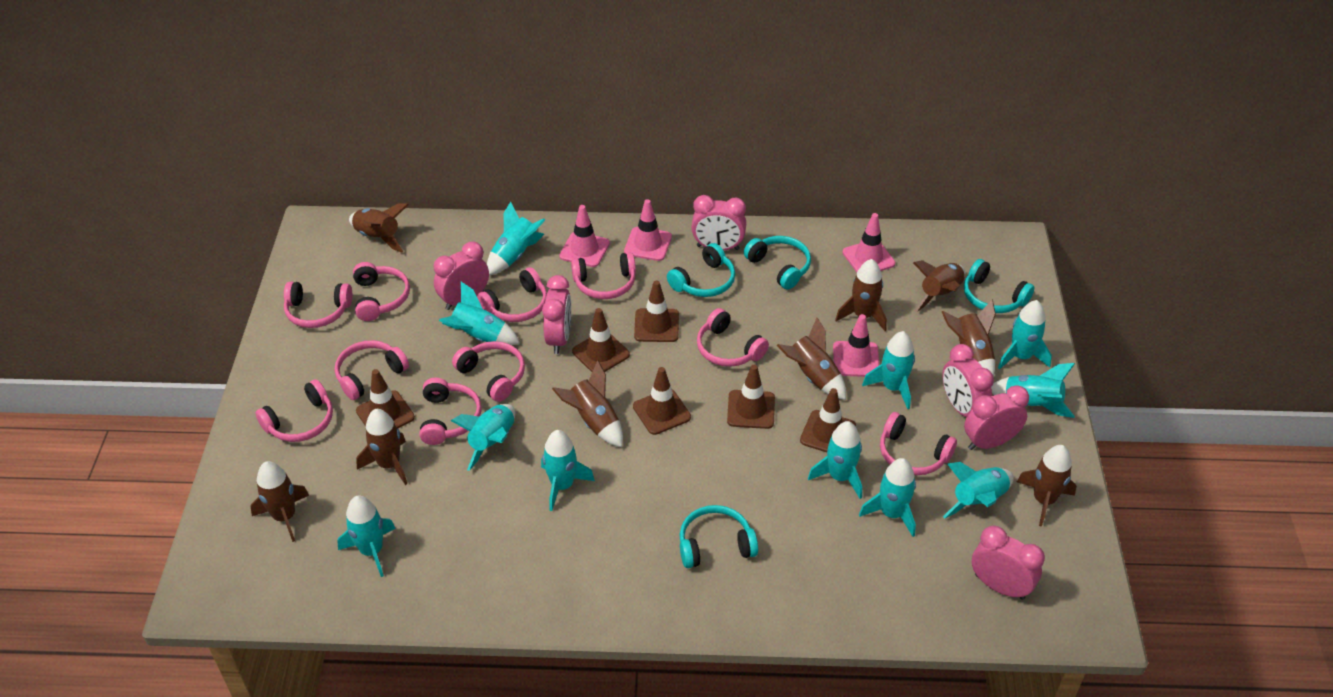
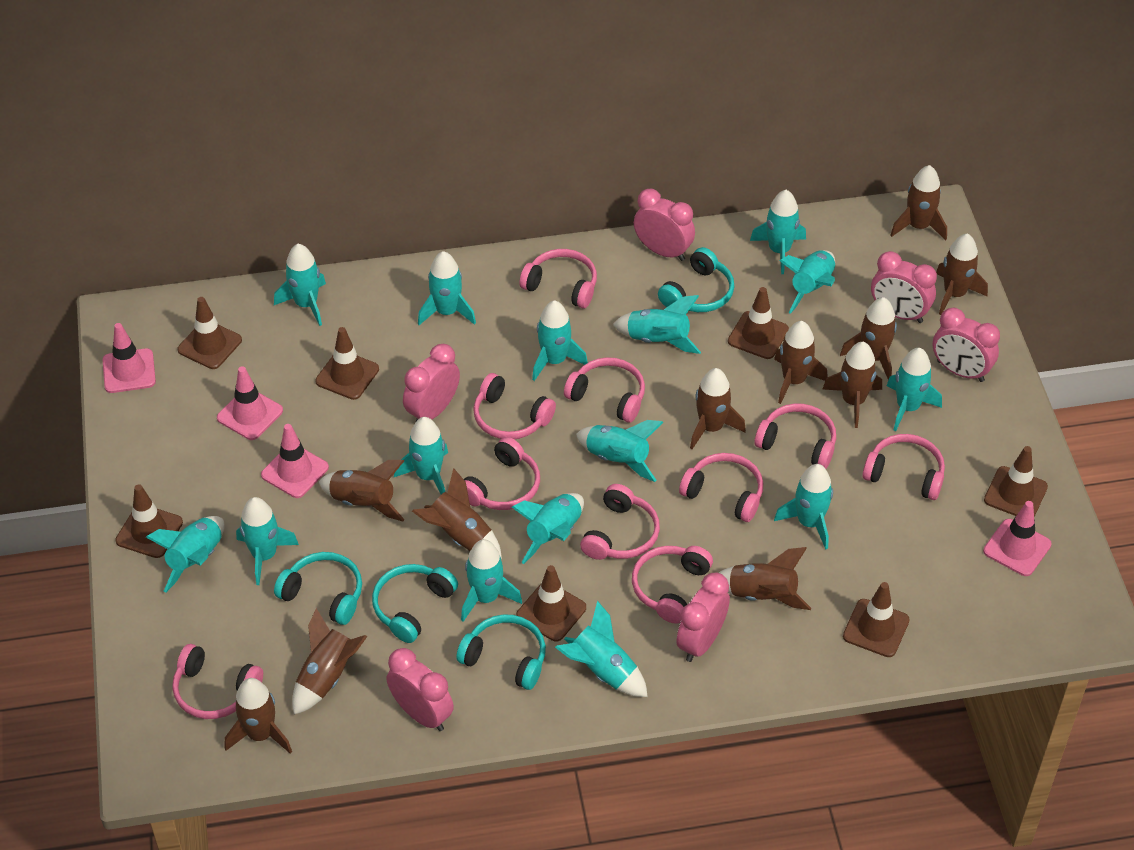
brown rocket: 9 -> 11
brown traffic cone: 6 -> 7
turquoise rocket: 11 -> 15

